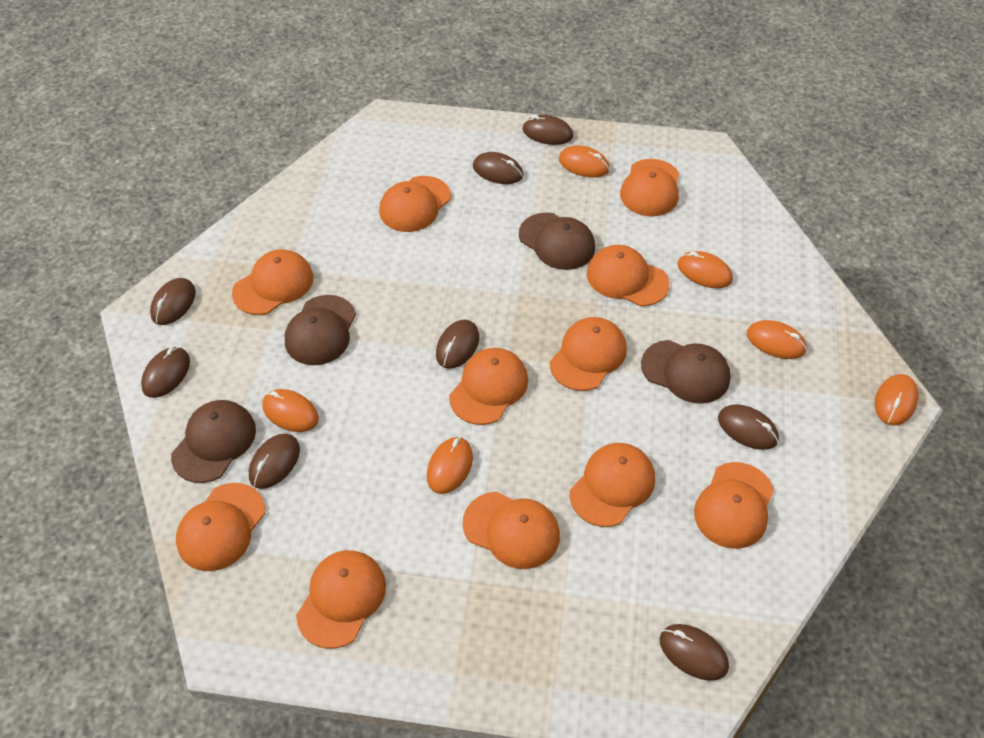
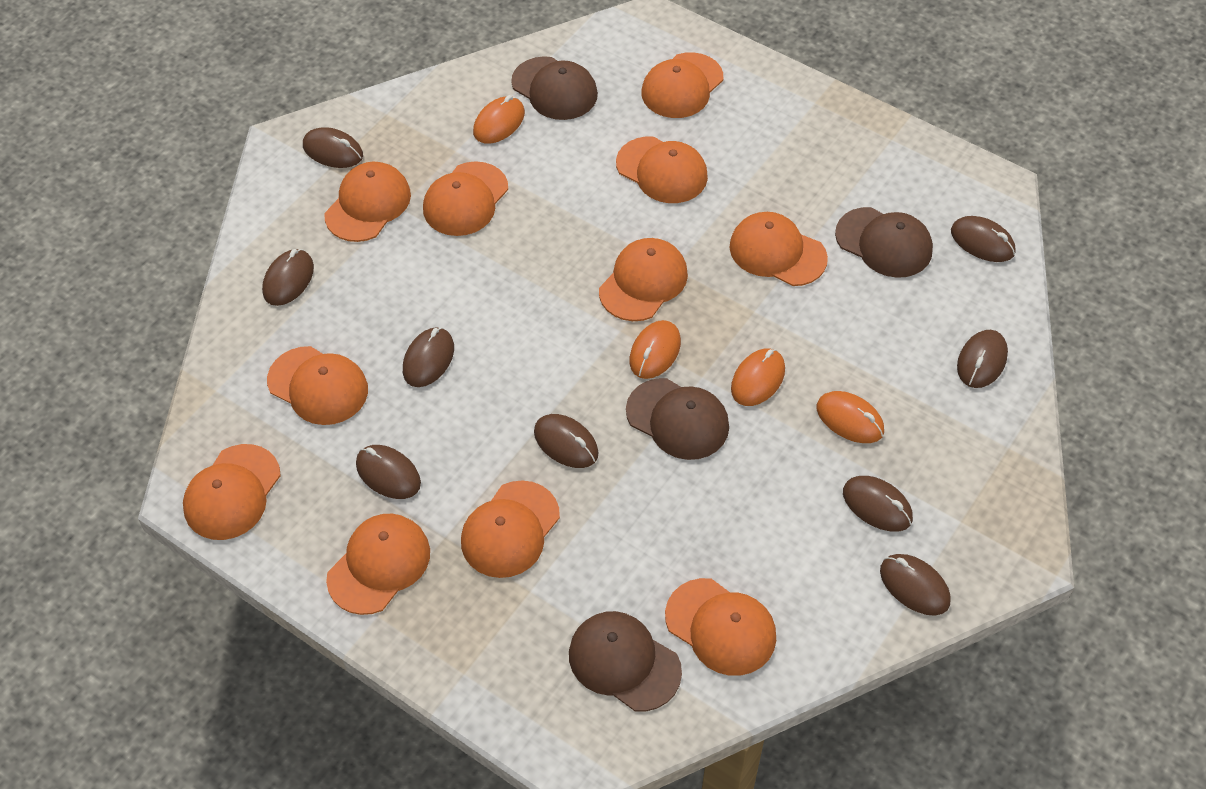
brown mouse: 8 -> 9
orange mouse: 6 -> 4

